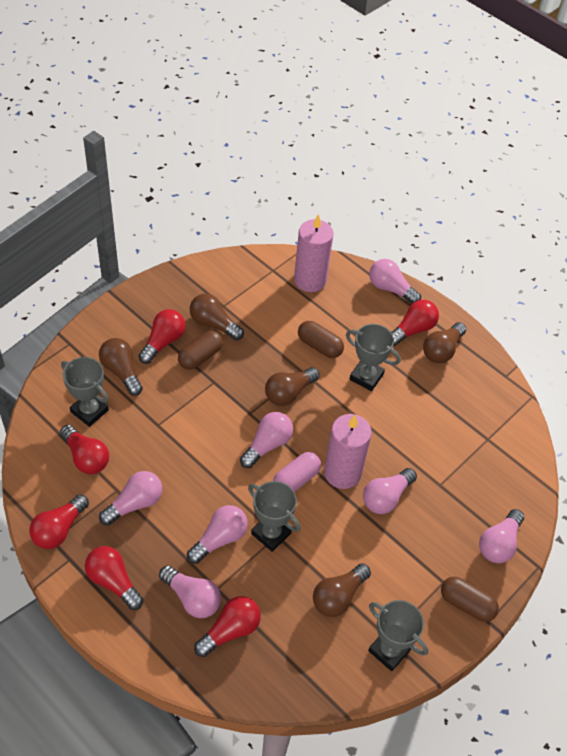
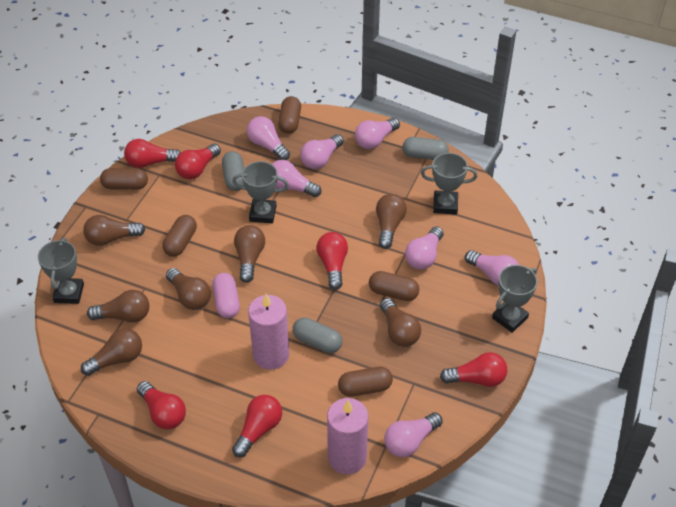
brown capsule: 3 -> 5
brown light bulb: 5 -> 7
grey capsule: 0 -> 3

